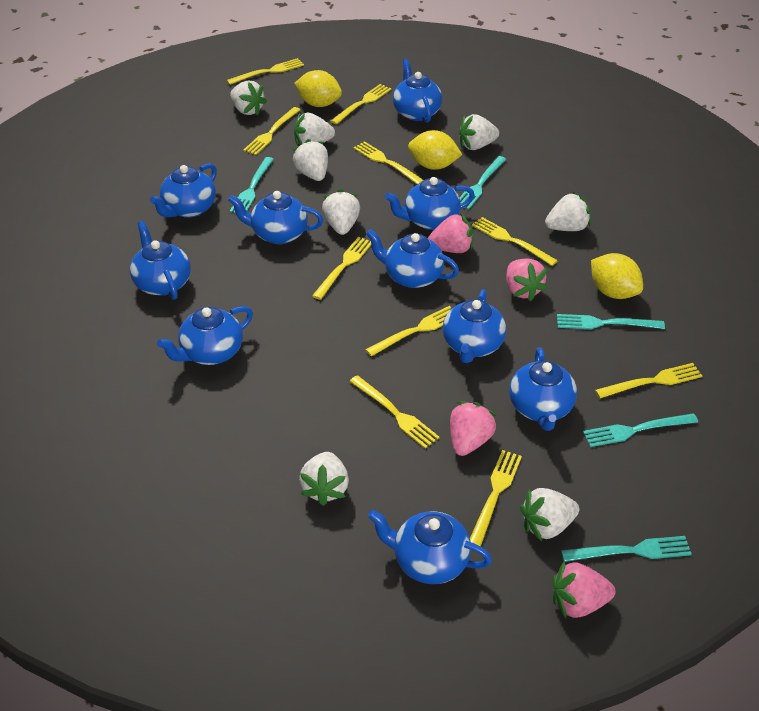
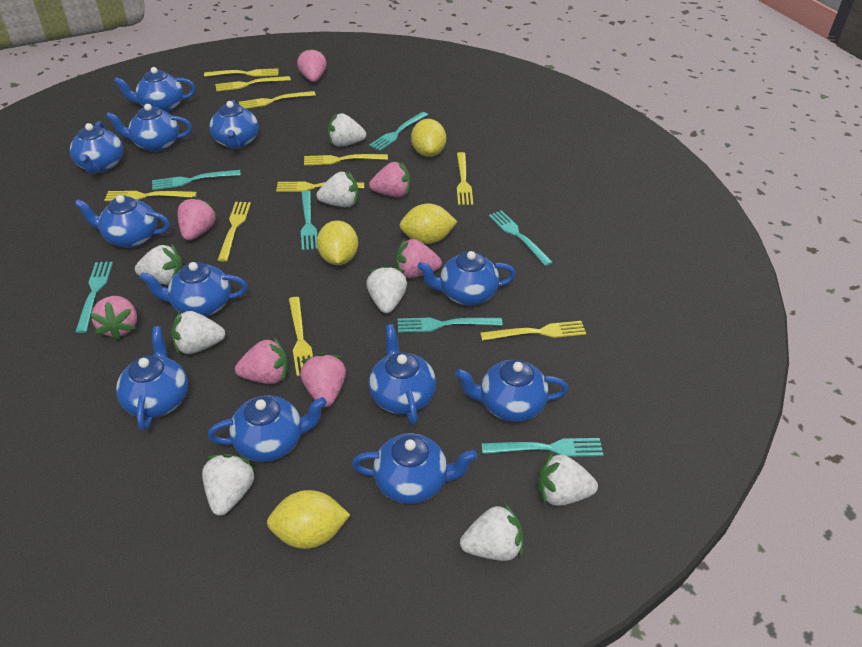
blue teapot: 10 -> 12
pink strawberry: 4 -> 7
turquoise fork: 5 -> 7
yellow lemon: 3 -> 4

